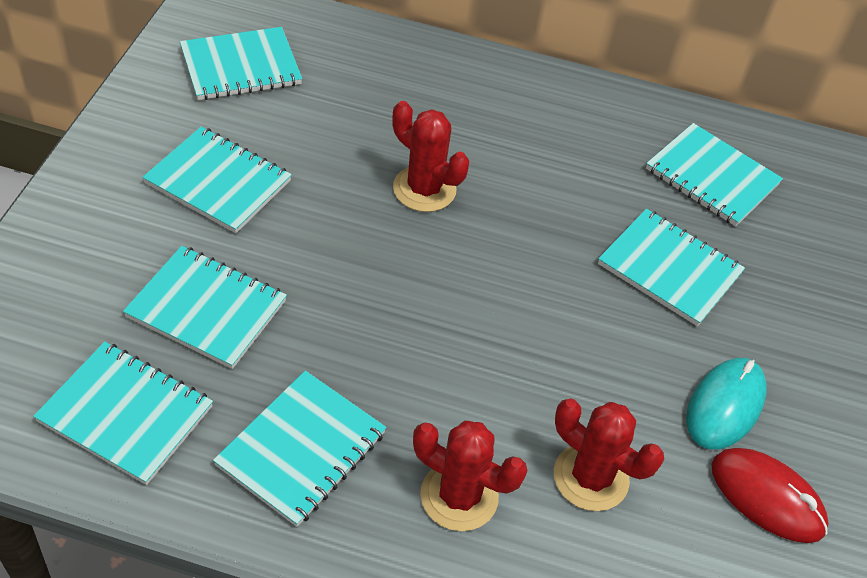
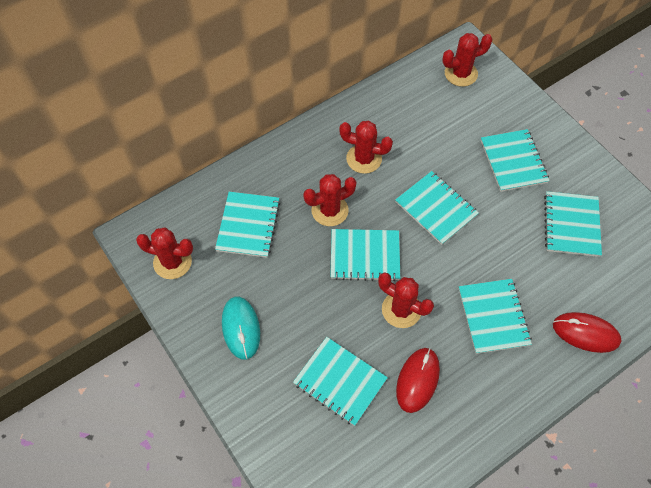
red cactus: 3 -> 5
red mouse: 1 -> 2

